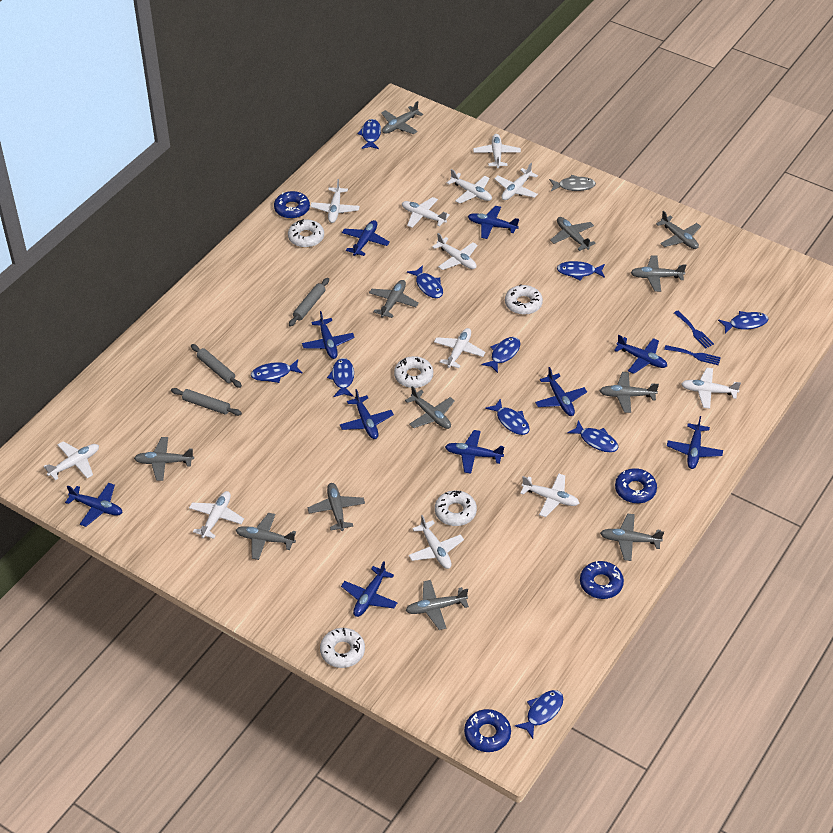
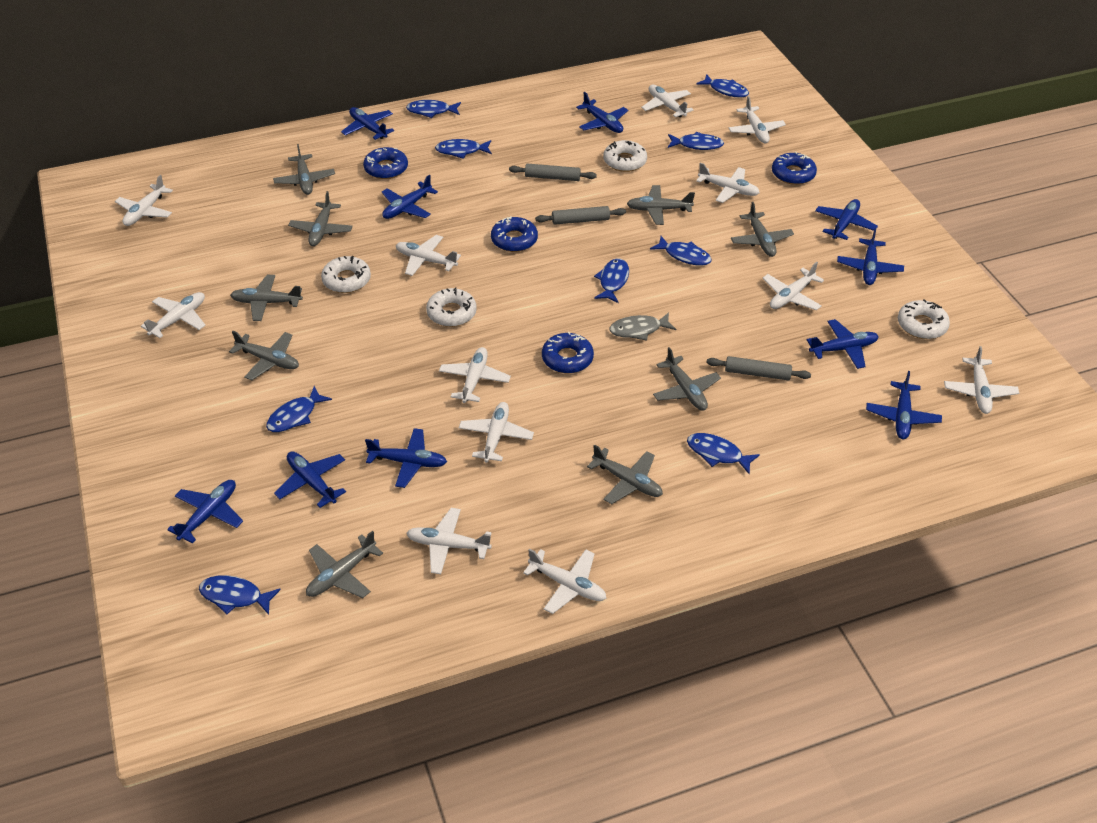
blue fish: 10 -> 9
blue fork: 2 -> 0
grey plane: 12 -> 9
white donut: 5 -> 4

